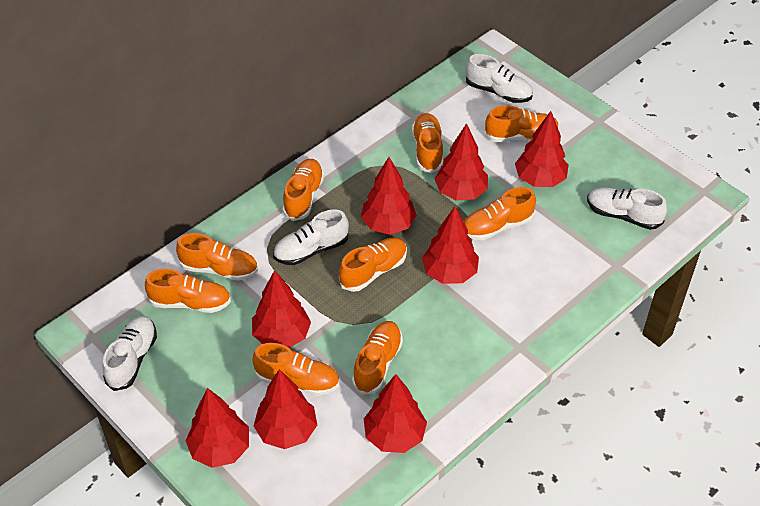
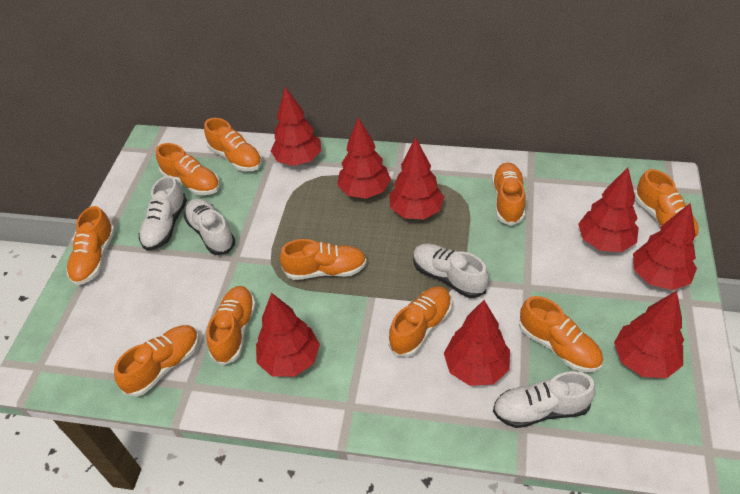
orange shoe: 9 -> 10

